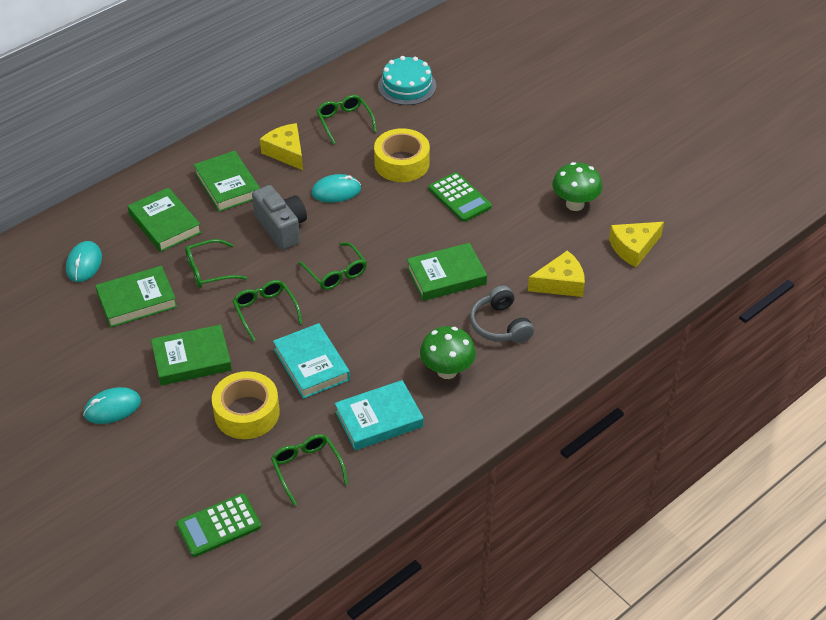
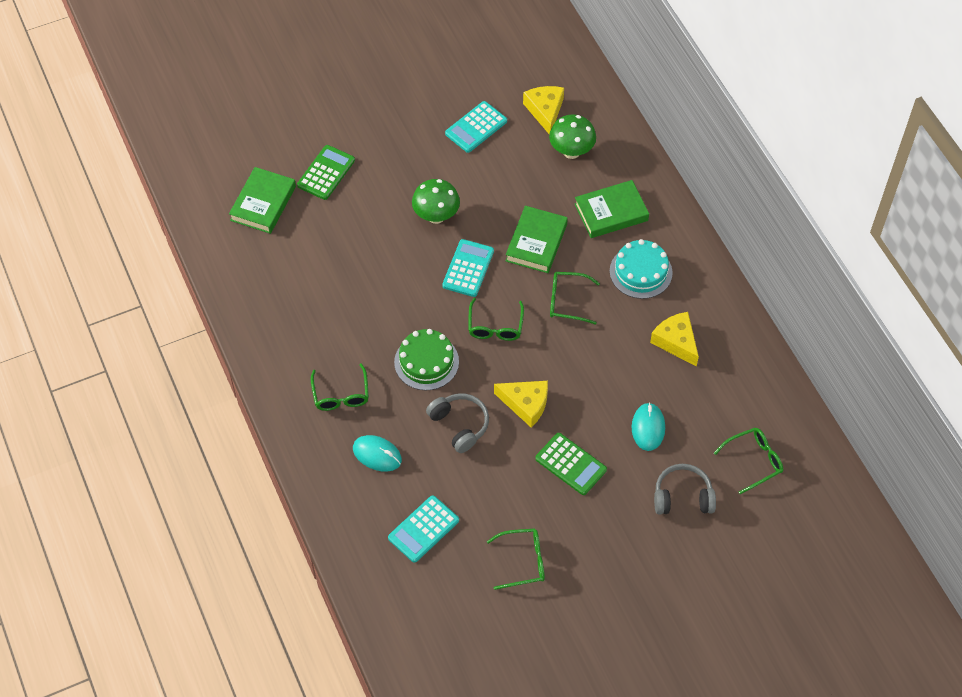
green book: 5 -> 3
green cake: 0 -> 1
grey camera: 1 -> 0
grey headphones: 1 -> 2
turquoise book: 2 -> 0
turquoise calculator: 0 -> 3
turquoise mouse: 3 -> 2
yellow tape: 2 -> 0

